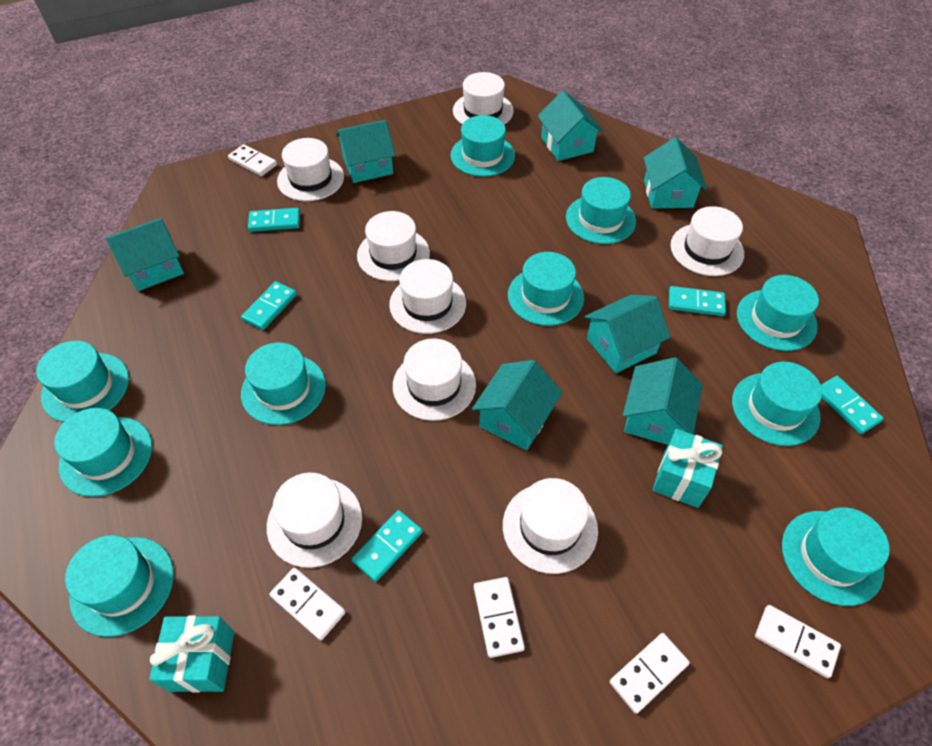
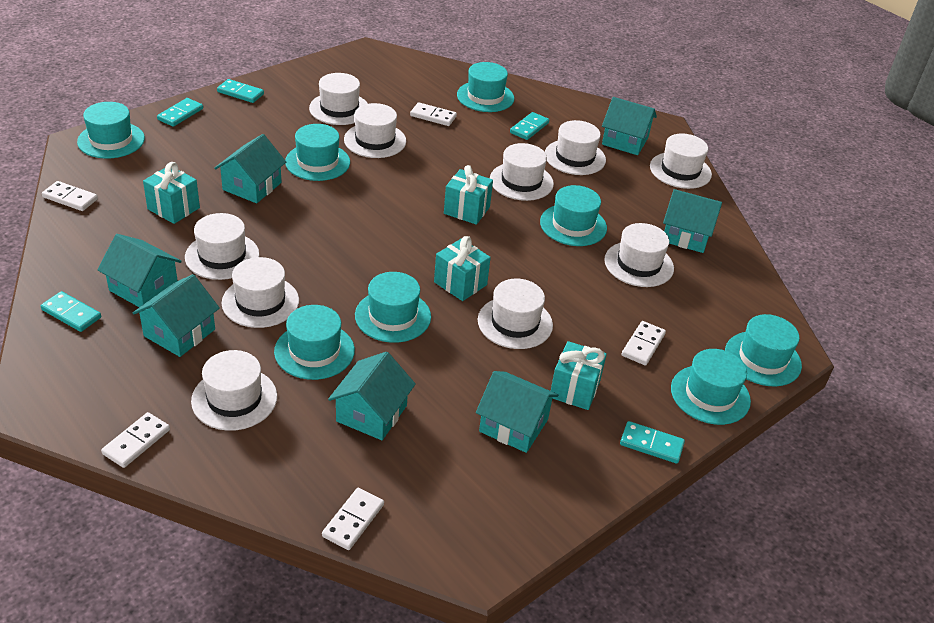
turquoise gift: 2 -> 4
turquoise hat: 10 -> 8
white hat: 8 -> 10

